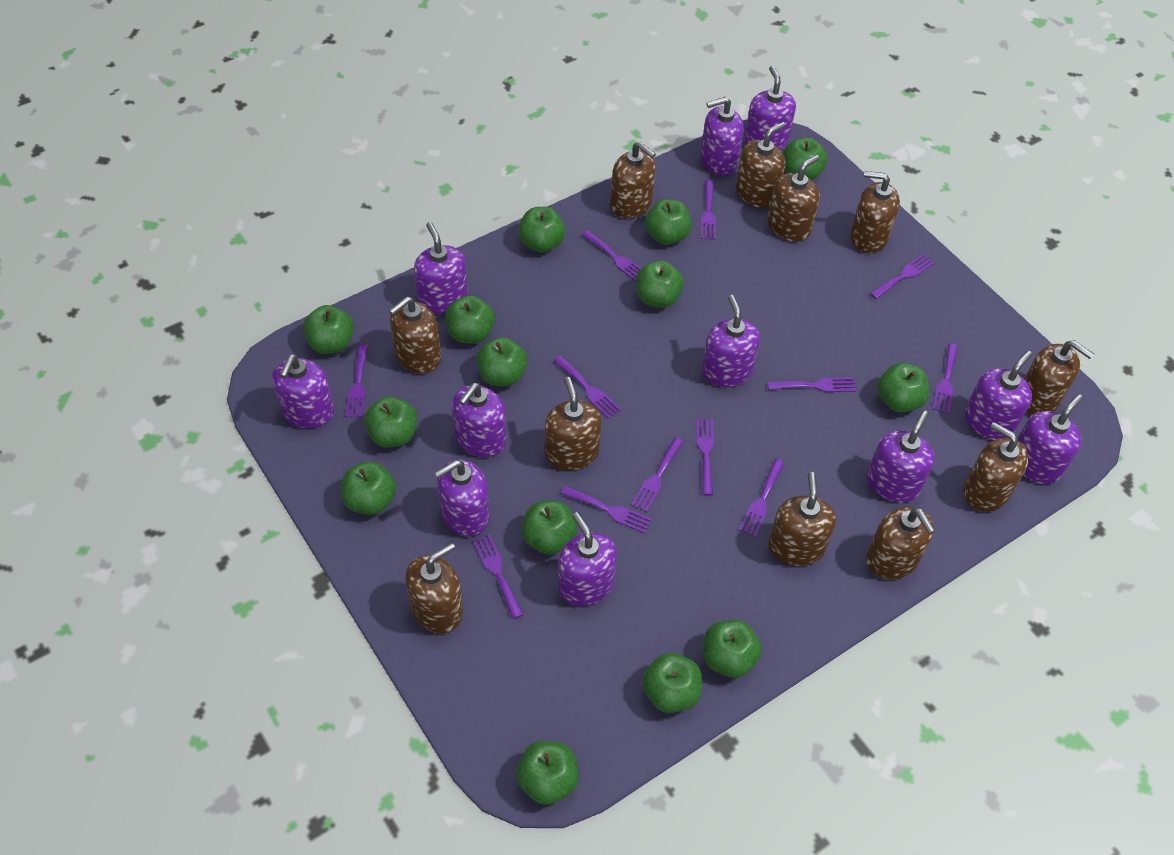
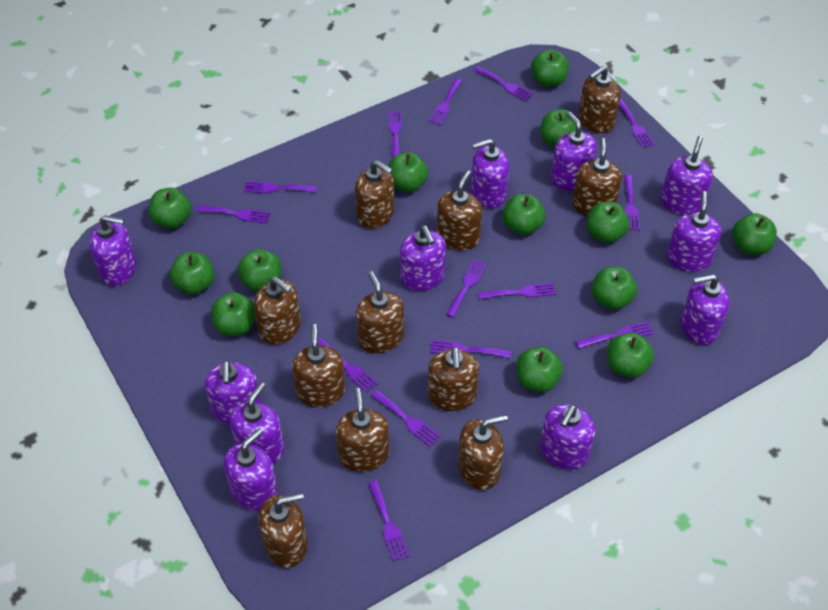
green apple: 14 -> 13
purple fork: 12 -> 14

